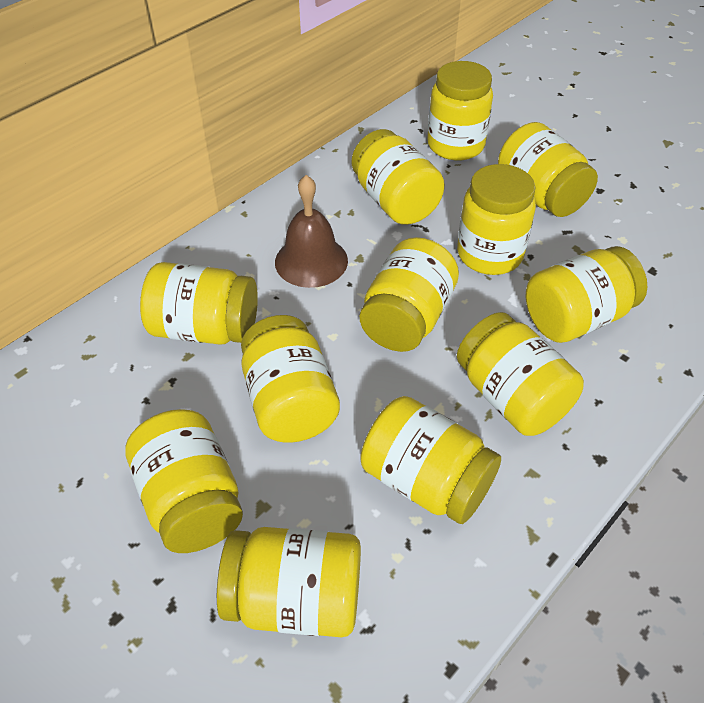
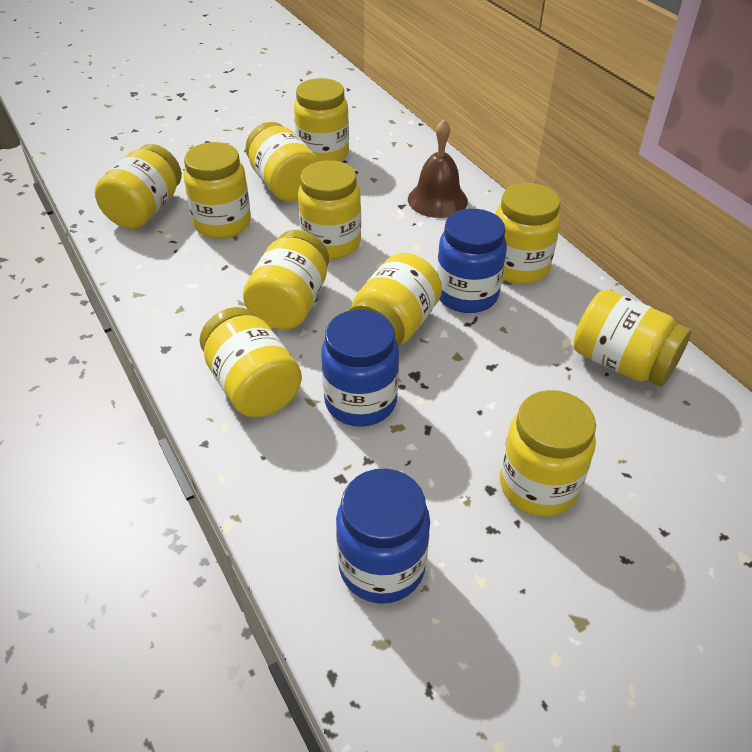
blue jar: 0 -> 3
yellow jar: 12 -> 11

